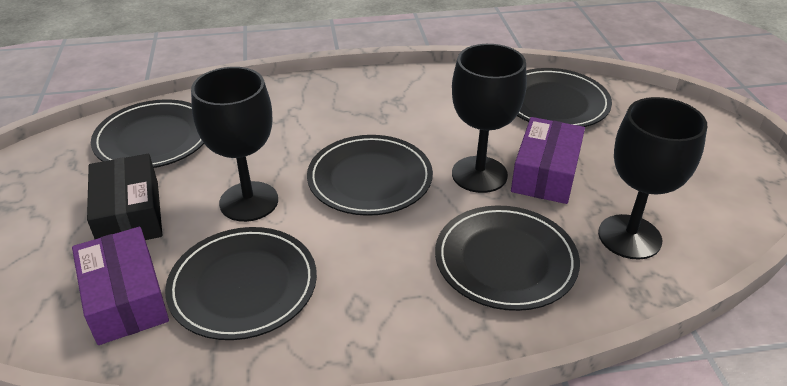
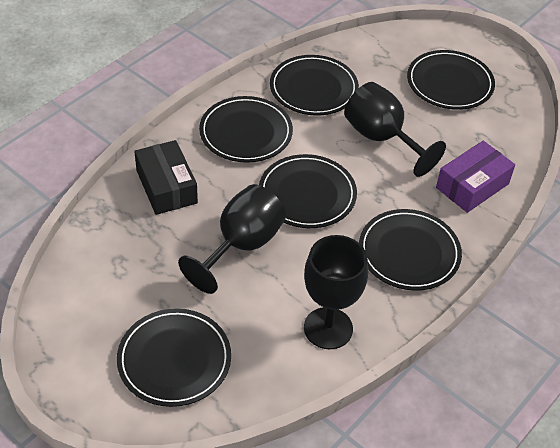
black plate: 5 -> 6
purple box: 2 -> 1

